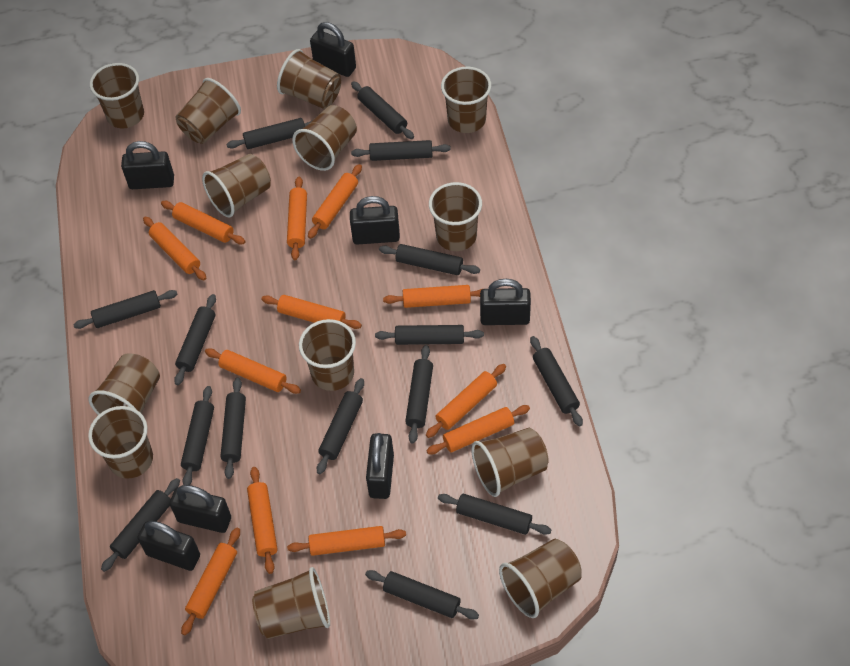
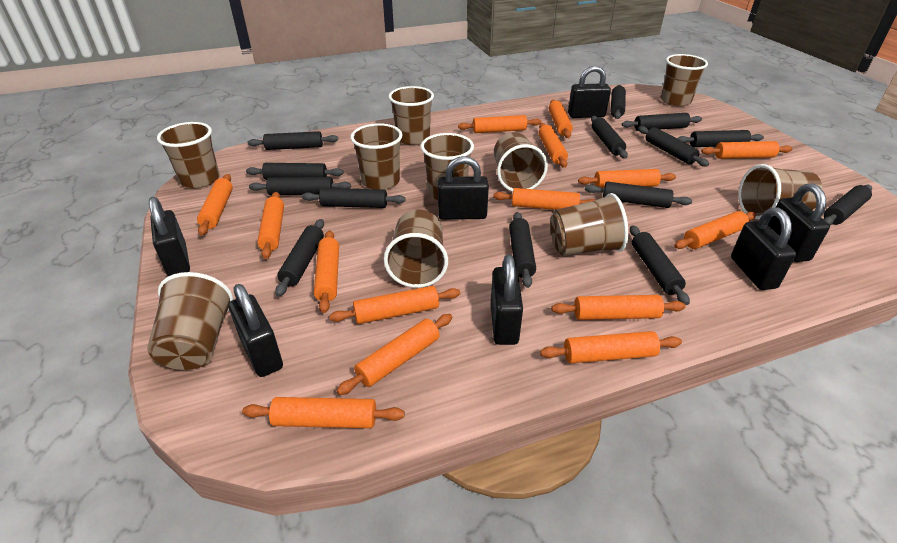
black rolling pin: 15 -> 14
brown cup: 13 -> 10
orange rolling pin: 12 -> 15

